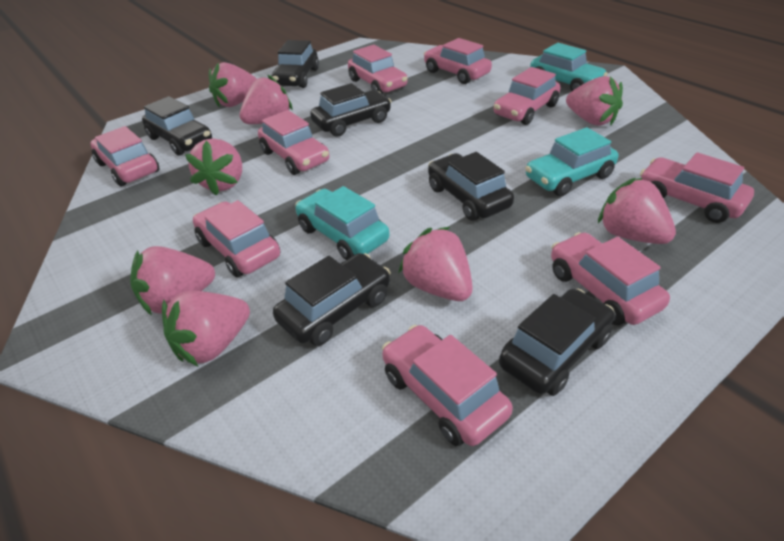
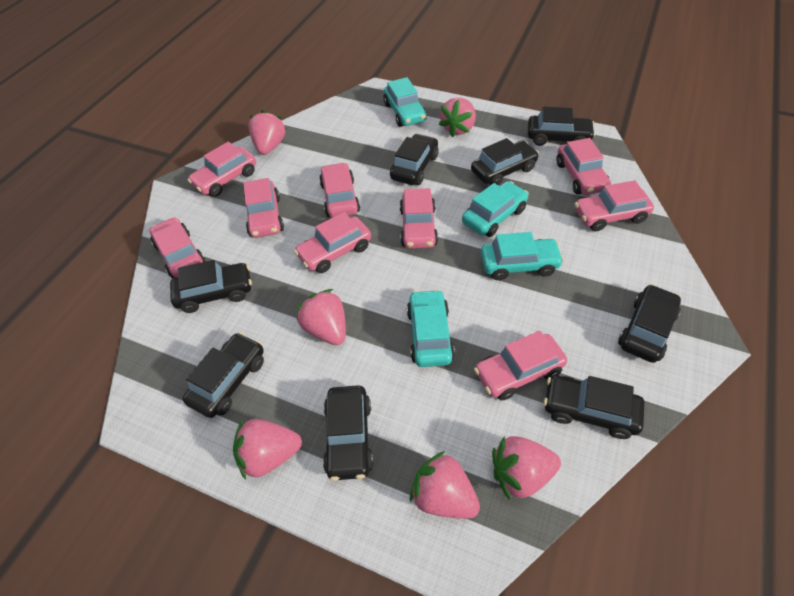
black car: 6 -> 8
pink strawberry: 8 -> 6
turquoise car: 3 -> 4

